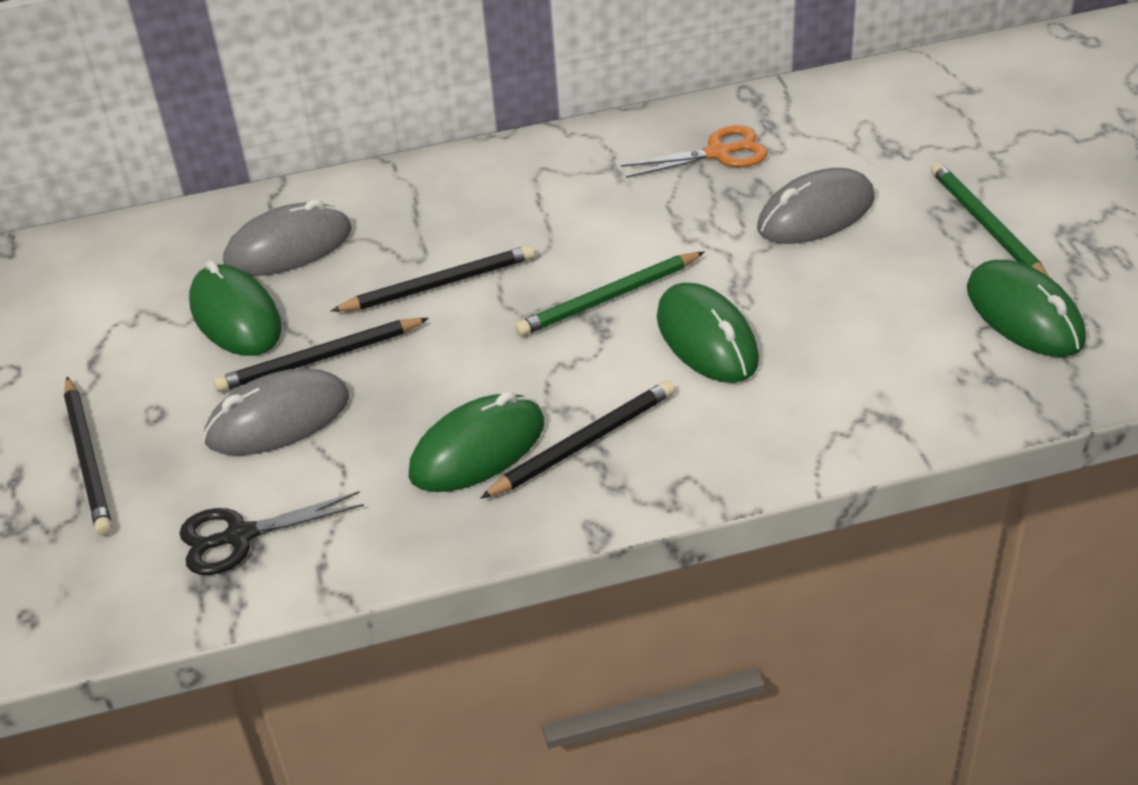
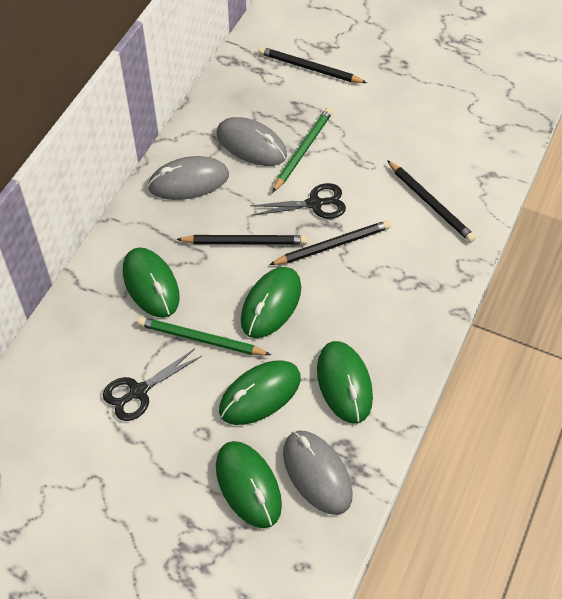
black scissors: 1 -> 2
green mouse: 4 -> 5
orange scissors: 1 -> 0

